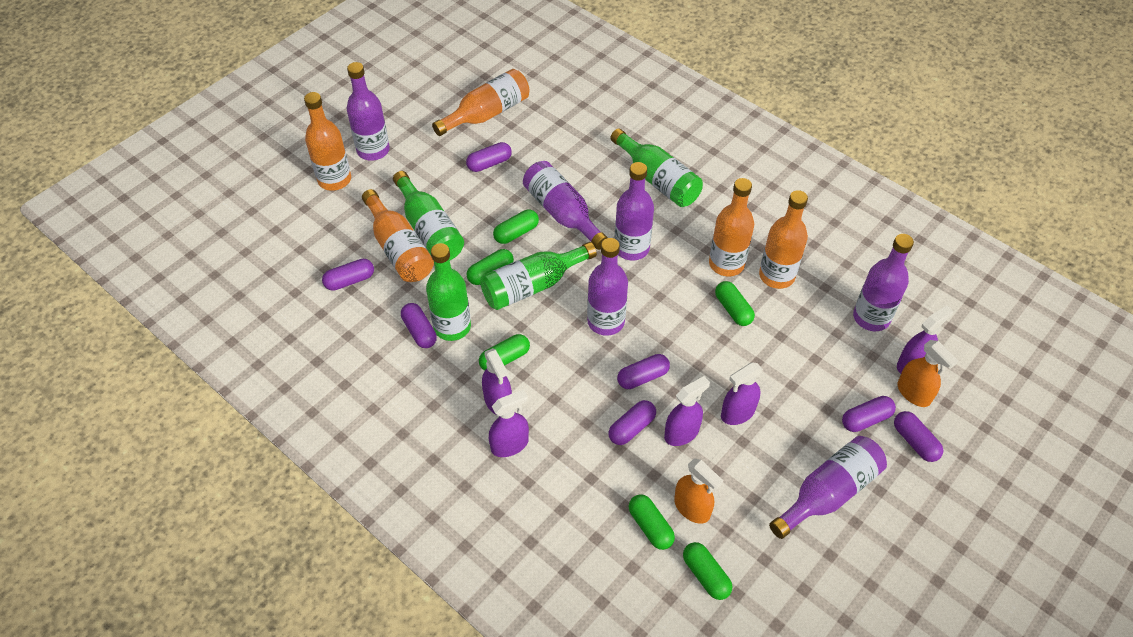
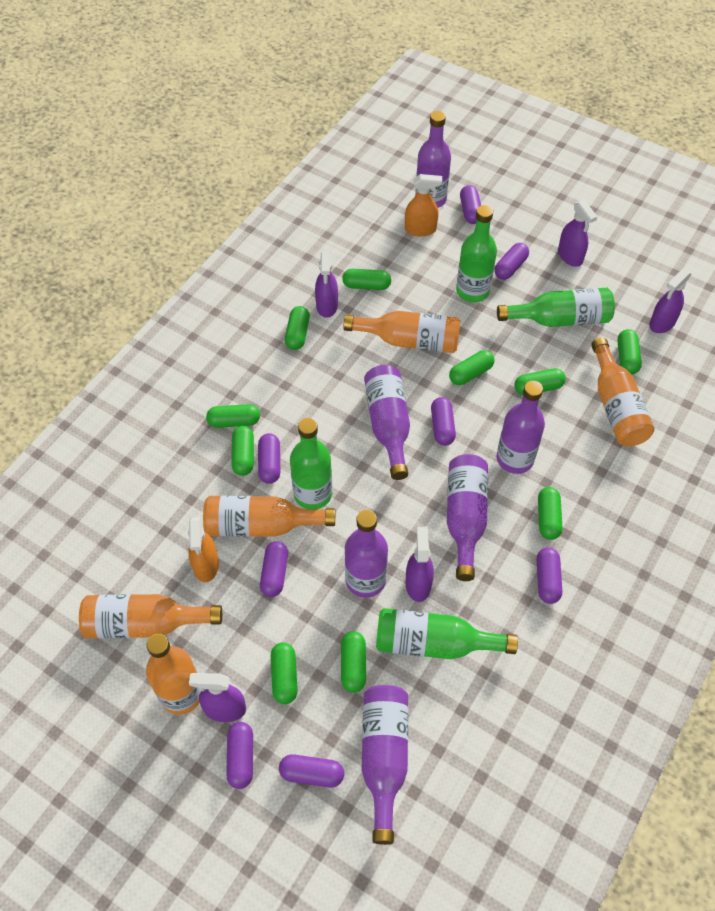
green capsule: 6 -> 10
purple capsule: 7 -> 8

